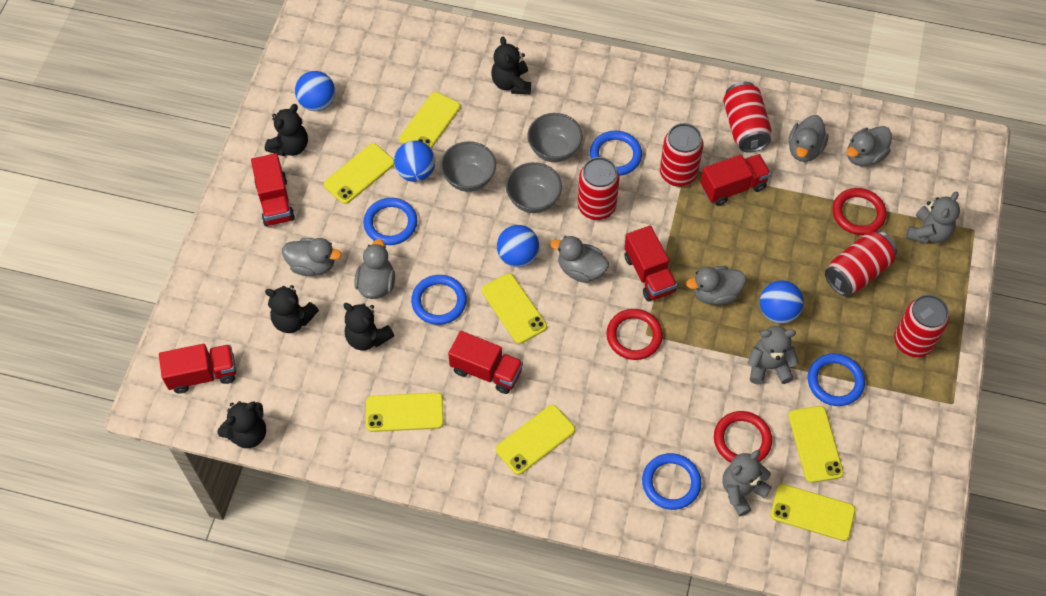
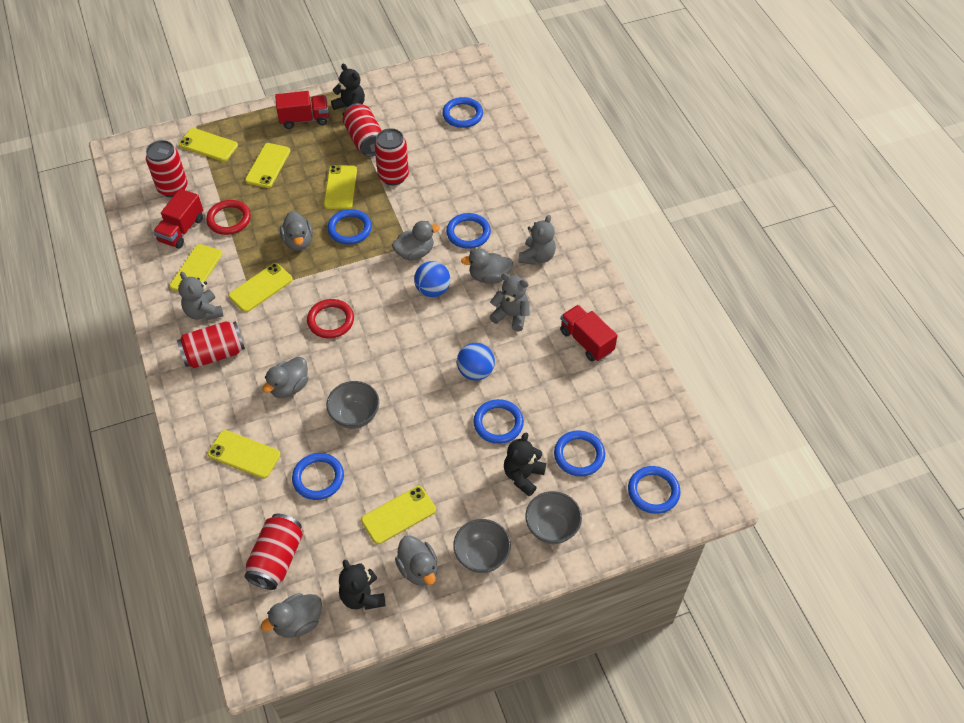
black teddy bear: 5 -> 3
blue ball: 4 -> 2
blue ring: 5 -> 7
red ring: 3 -> 2
red truck: 5 -> 3

